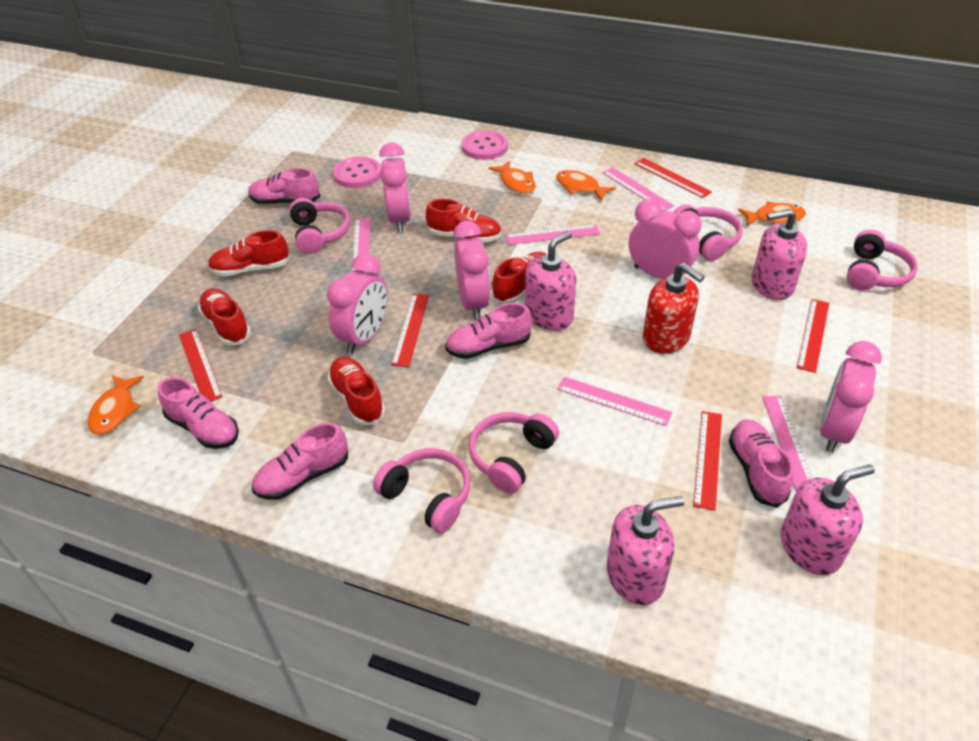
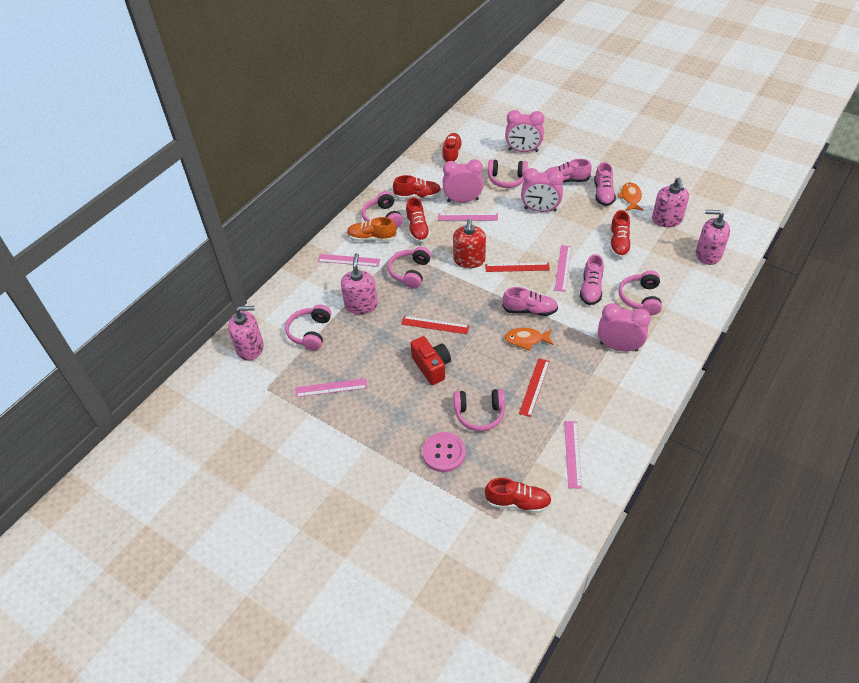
orange fish: 4 -> 2
orange shoe: 0 -> 1
pink button: 2 -> 1
pink clock: 5 -> 4
pink headphones: 5 -> 6
pink shoe: 5 -> 4
red camera: 0 -> 1
red ruler: 5 -> 3

